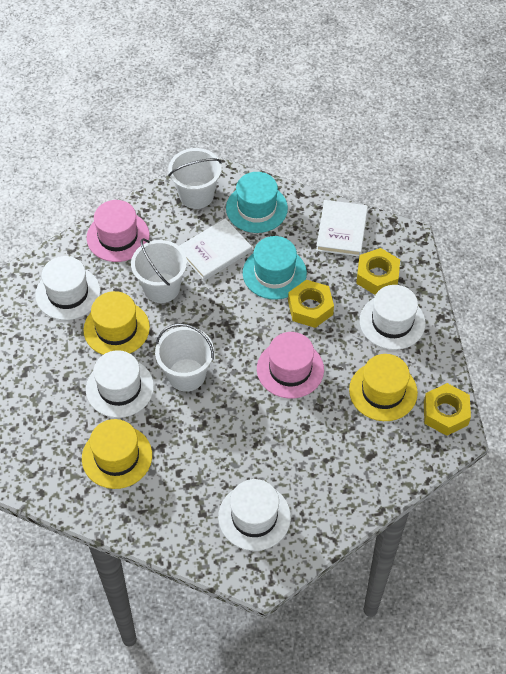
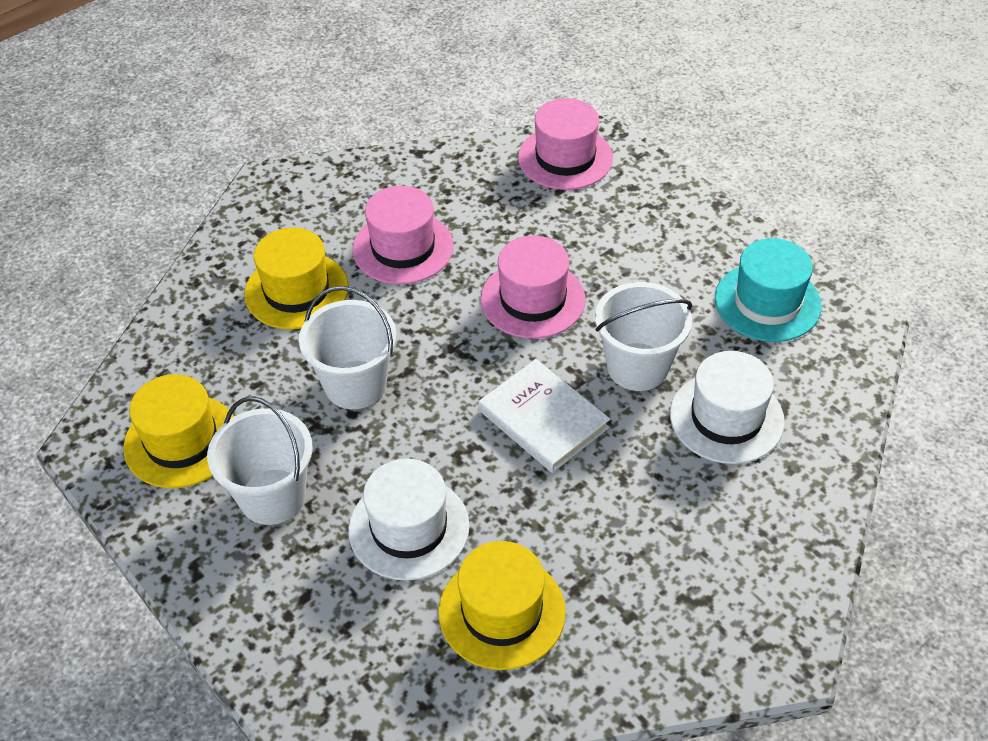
pink hat: 2 -> 3
turquoise hat: 2 -> 1
white book: 2 -> 1
white hat: 4 -> 2
yellow nut: 3 -> 0

